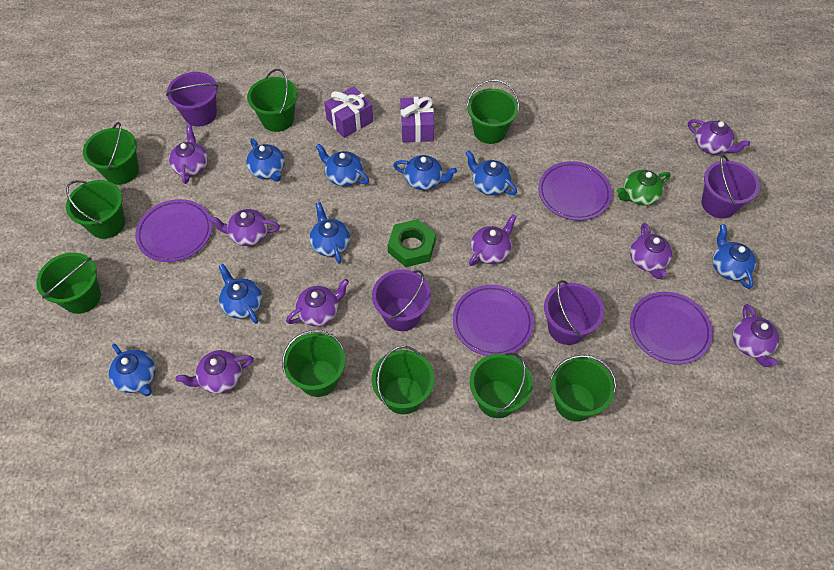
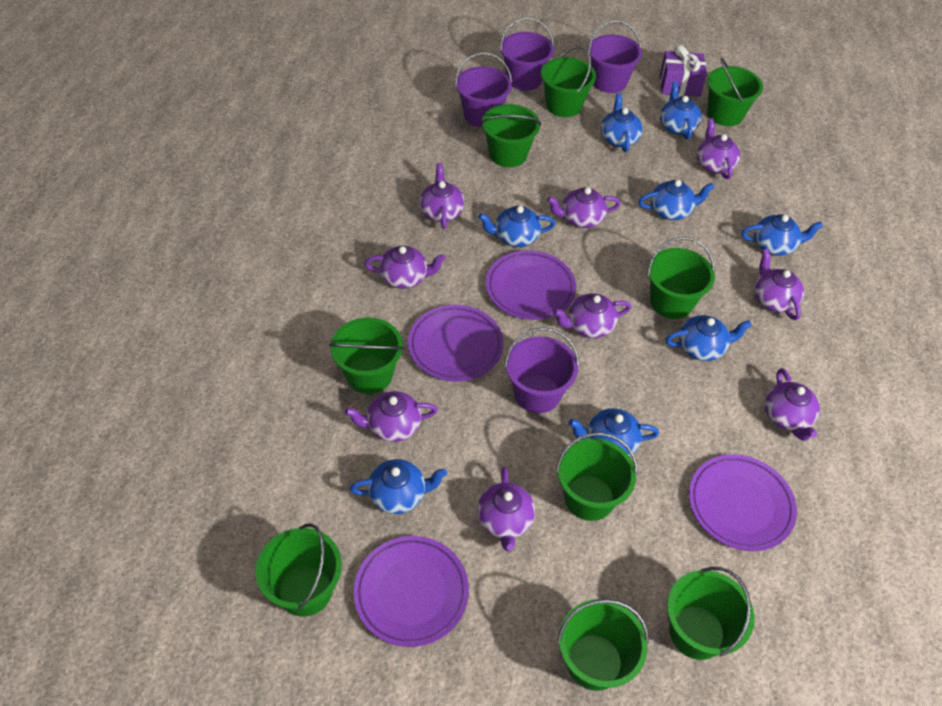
green nut: 1 -> 0
green teapot: 1 -> 0
purple gift: 2 -> 1
purple teapot: 8 -> 9

